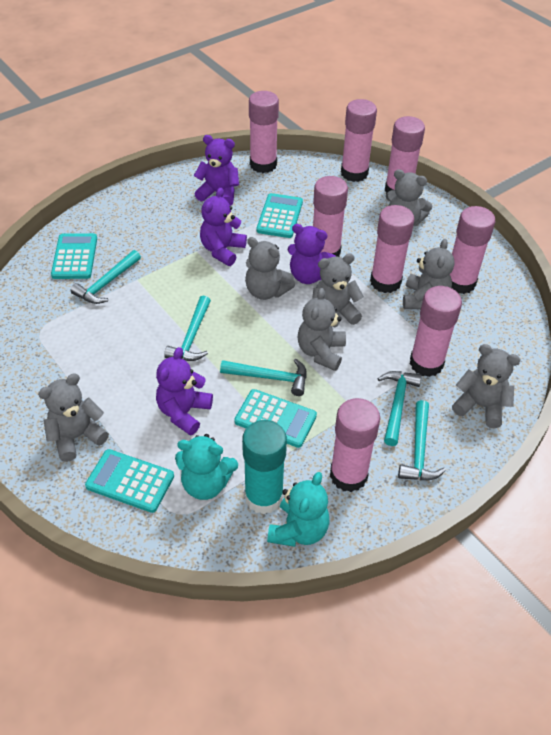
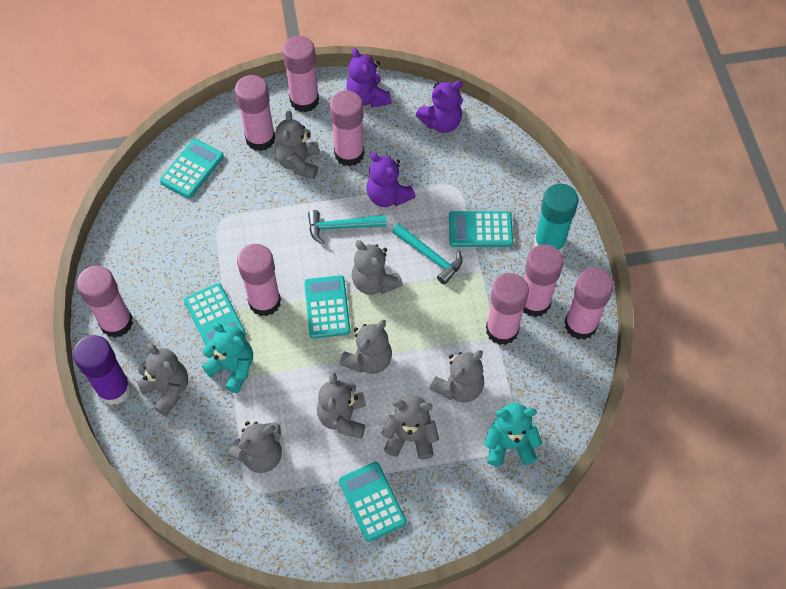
grey teddy bear: 7 -> 8
purple glue stick: 0 -> 1
purple teddy bear: 4 -> 3
turquoise calculator: 4 -> 5
turquoise hammer: 5 -> 2

